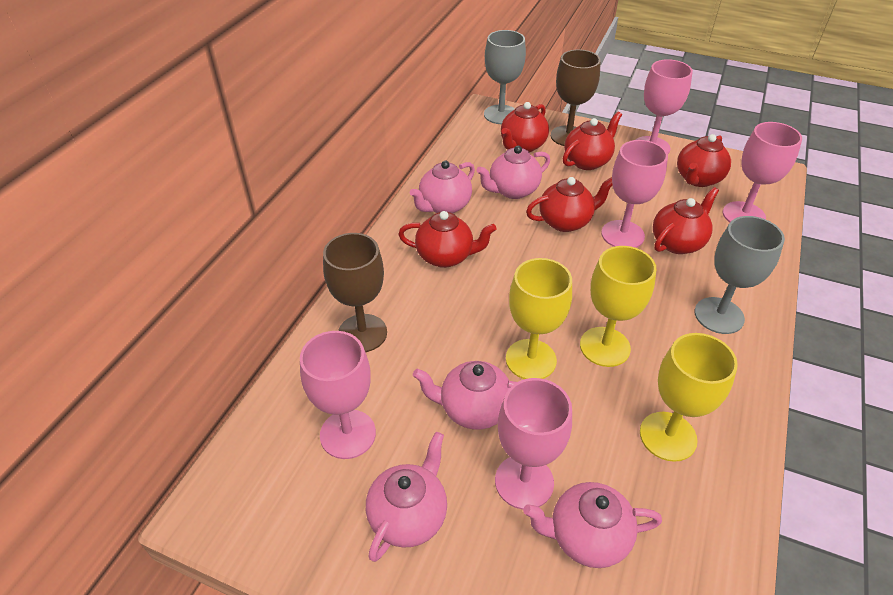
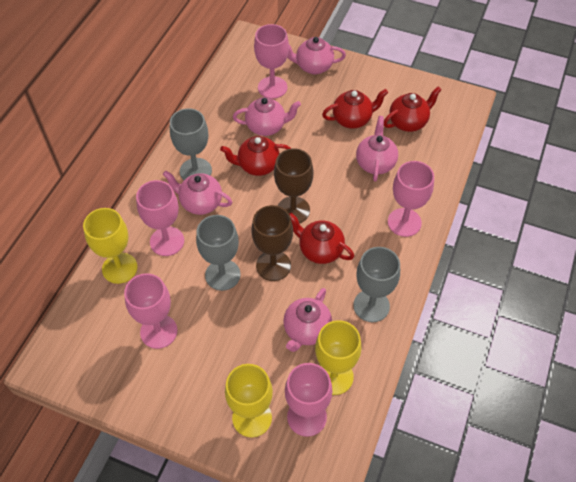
grey goblet: 2 -> 3
red teapot: 6 -> 4

